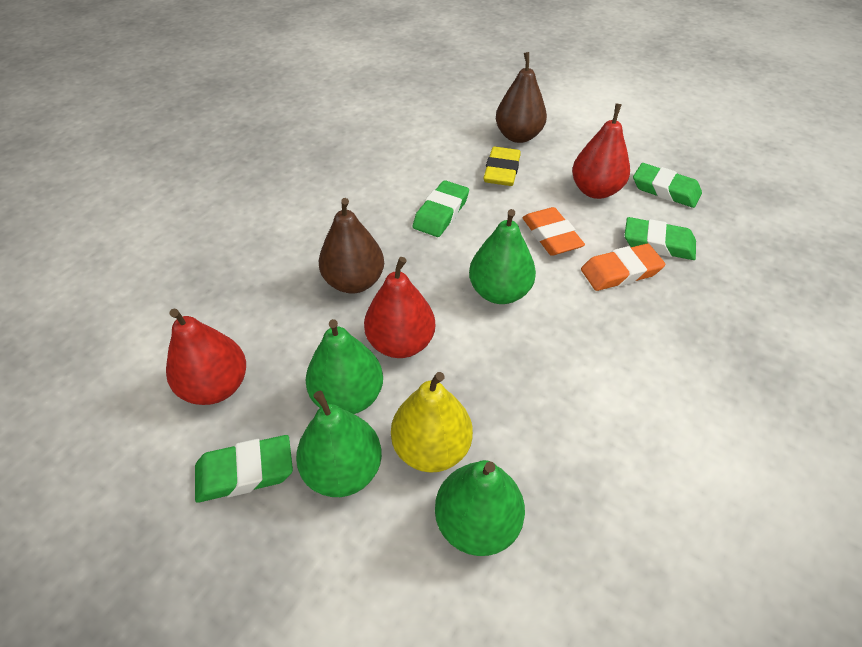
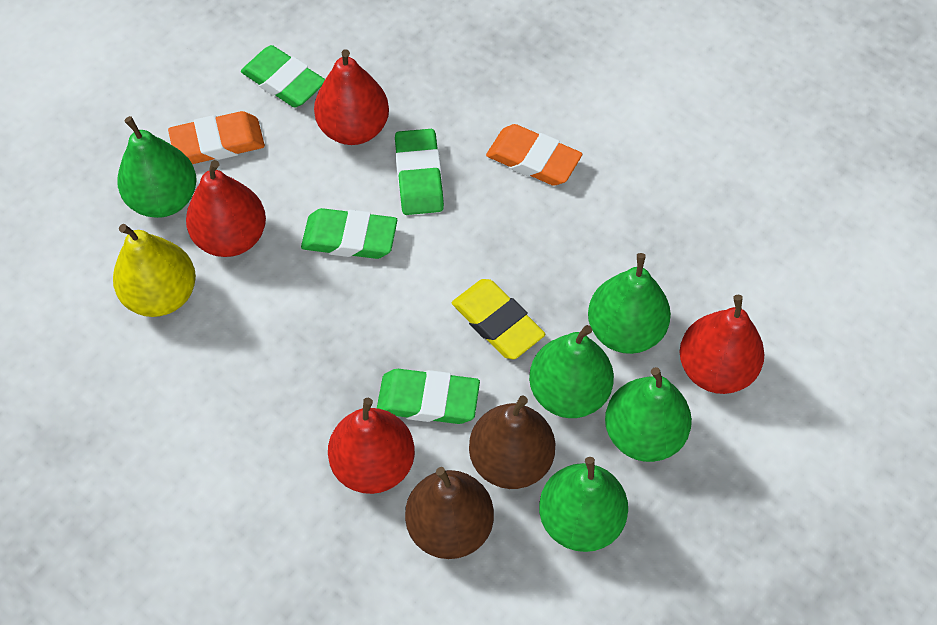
green pear: 4 -> 5
red pear: 3 -> 4

